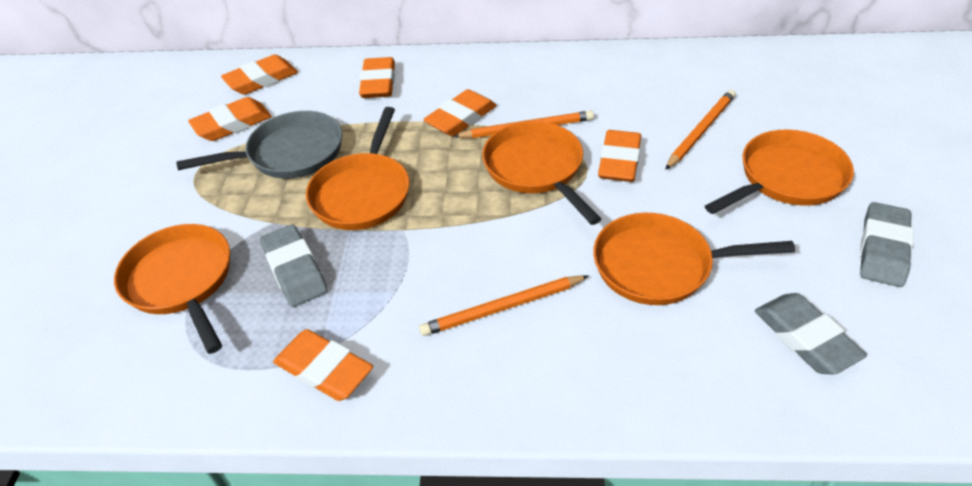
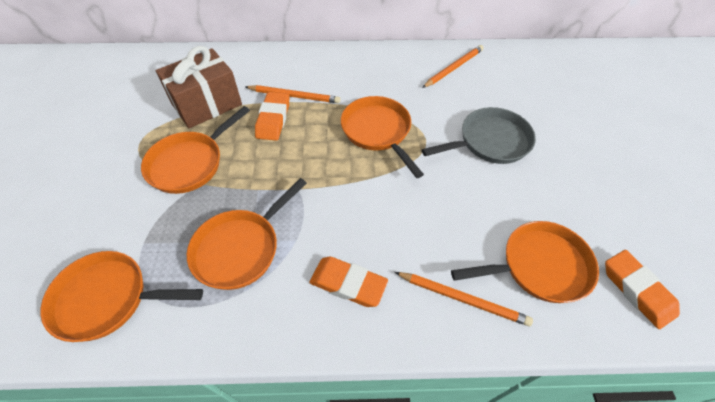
brown gift: 0 -> 1
grey eraser: 3 -> 0
orange eraser: 6 -> 3

